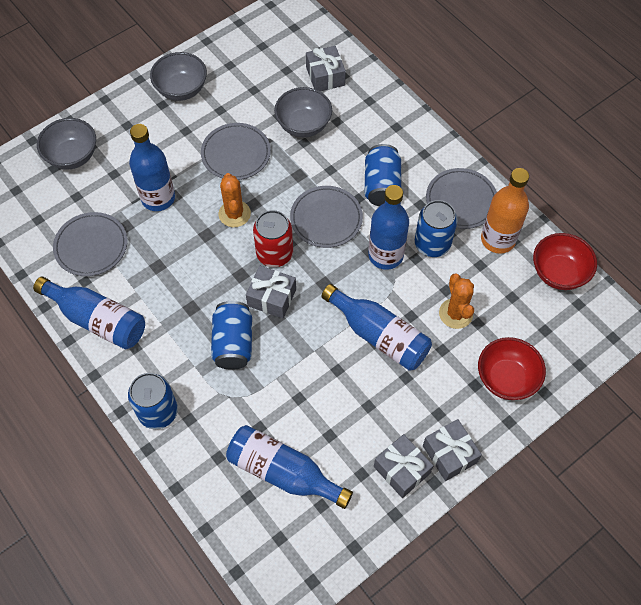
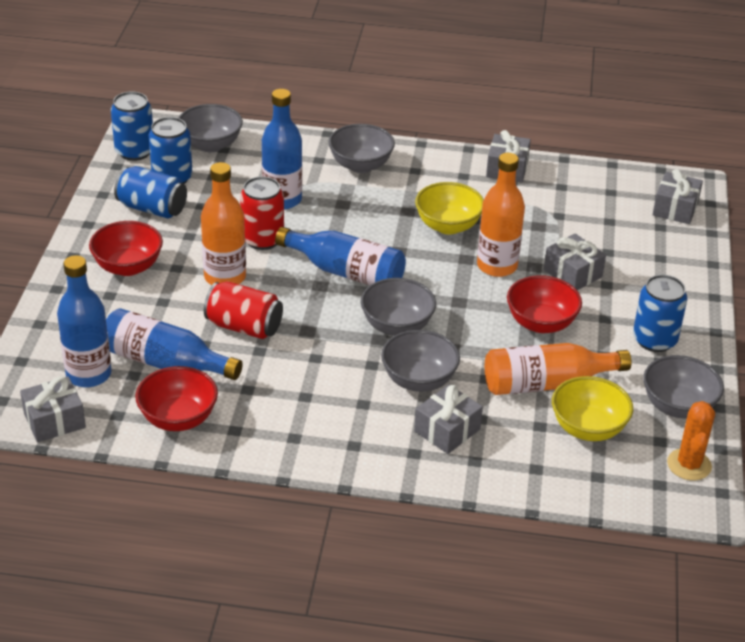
blue bottle: 5 -> 4
grey bowl: 3 -> 5
grey gift: 4 -> 5
grey plate: 4 -> 0
orange bottle: 1 -> 3
orange cactus: 2 -> 1
red bowl: 2 -> 3
red can: 1 -> 2
yellow bowl: 0 -> 2

